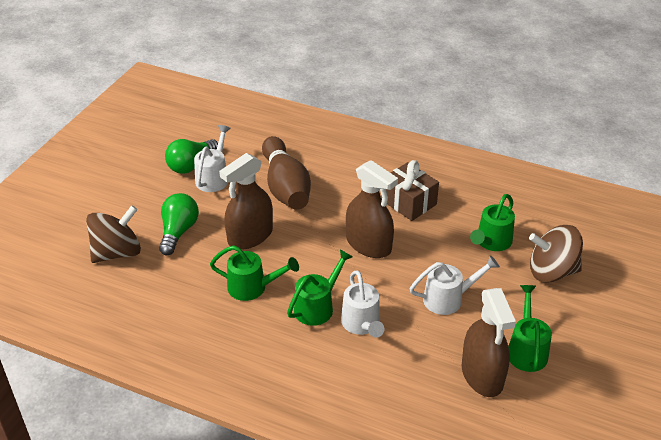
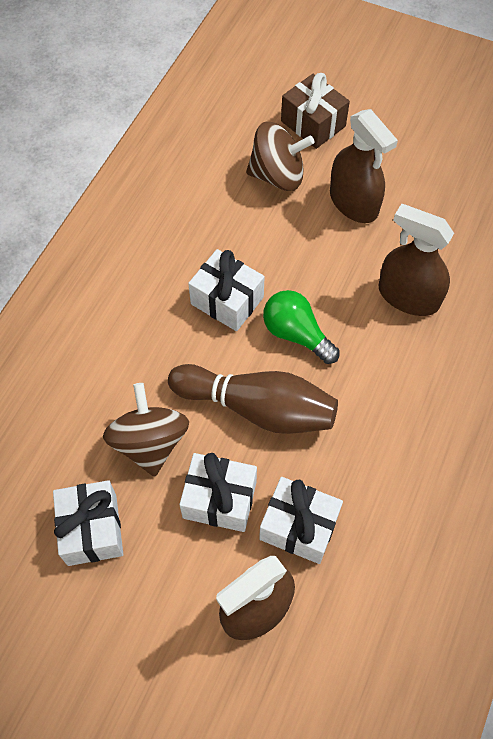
green light bulb: 2 -> 1
green watering can: 4 -> 0
white gift: 0 -> 4
white watering can: 3 -> 0

